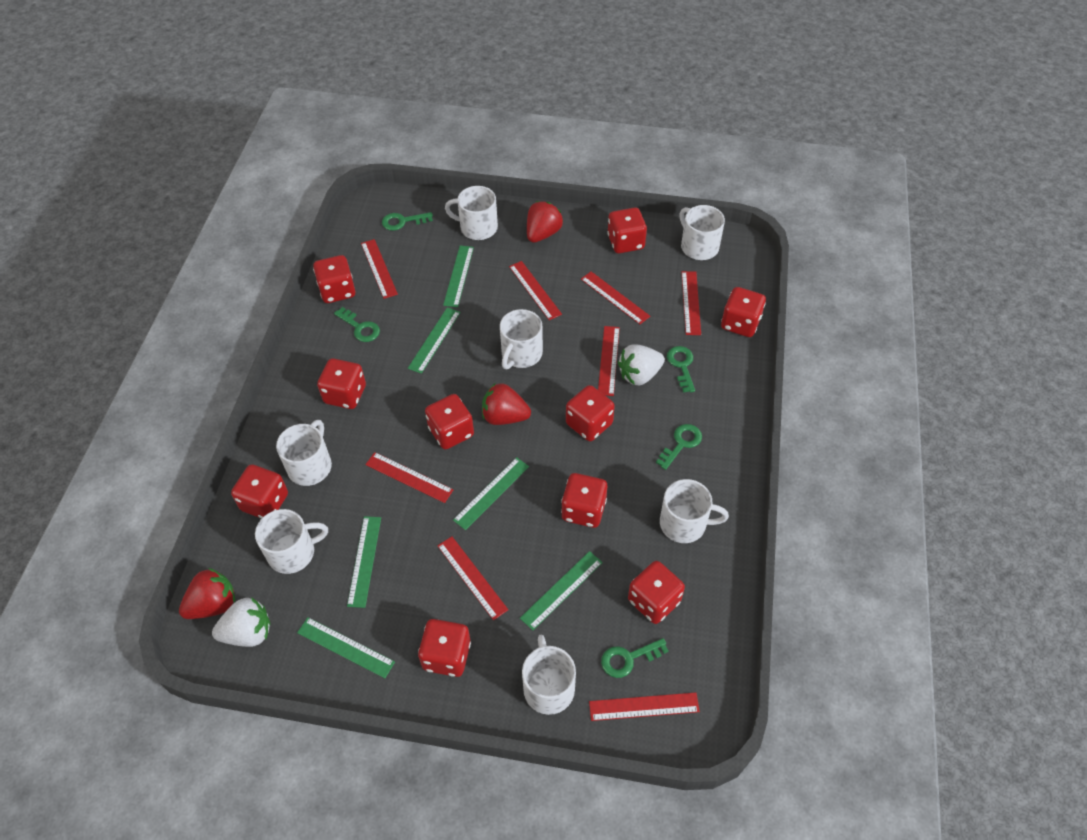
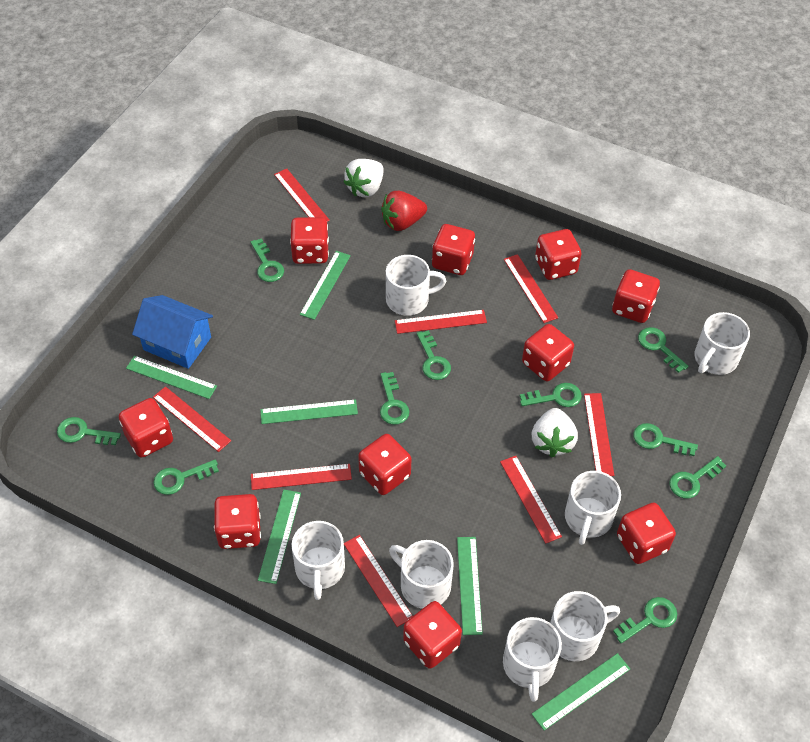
blue house: 0 -> 1
green key: 5 -> 10
red strawberry: 3 -> 1

